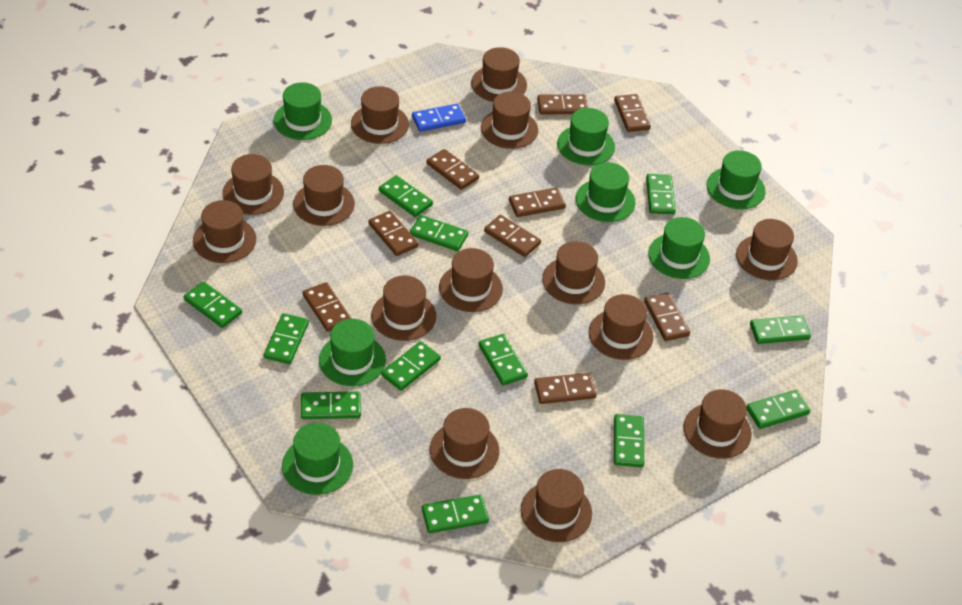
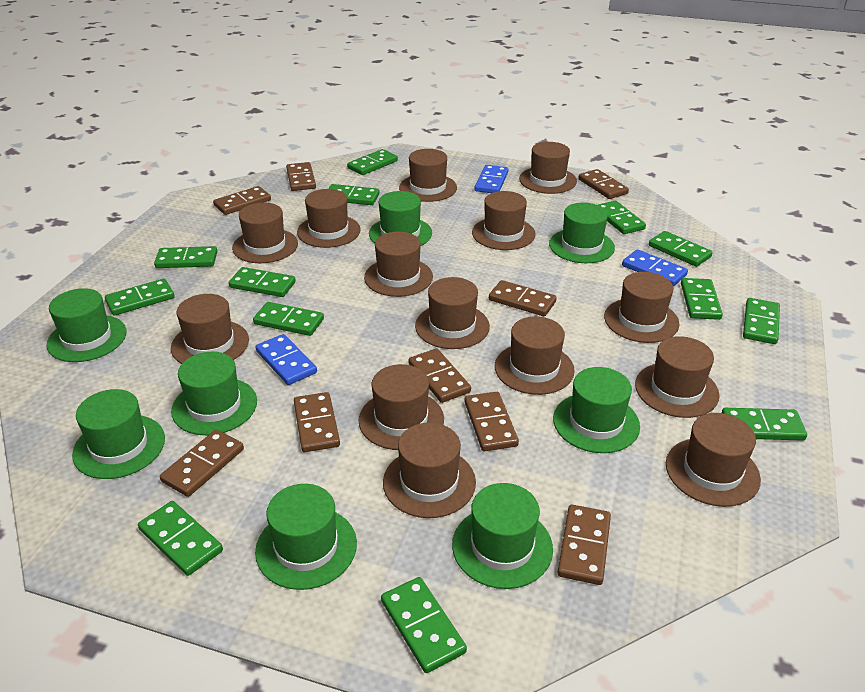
blue domino: 1 -> 3
green domino: 12 -> 13
green hat: 7 -> 8

